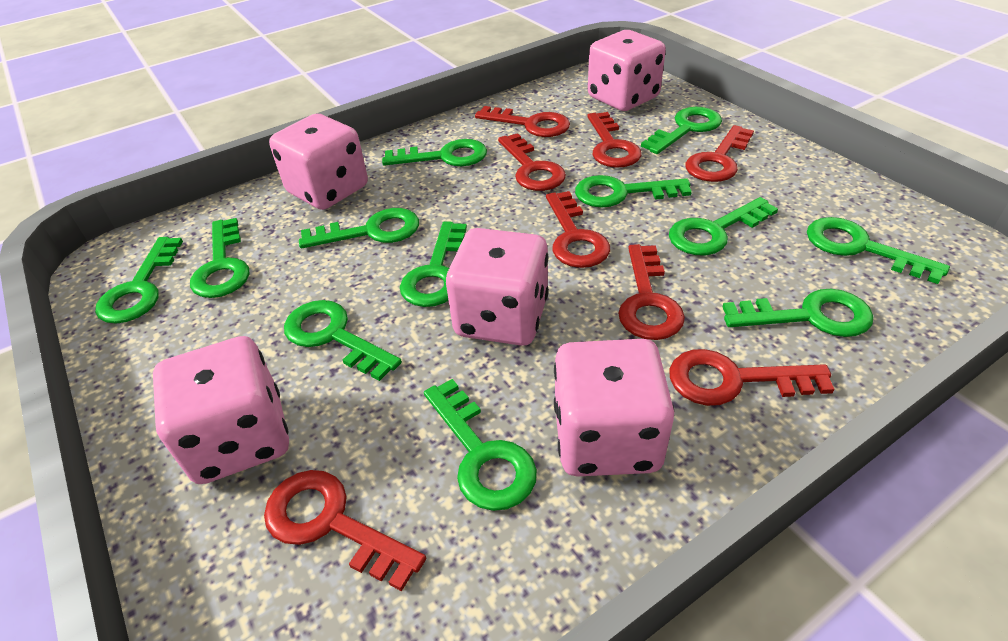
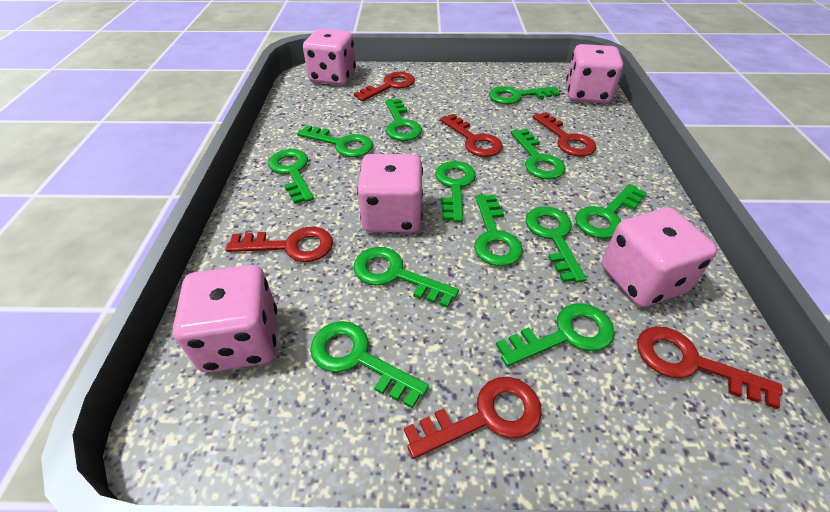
red key: 8 -> 6

